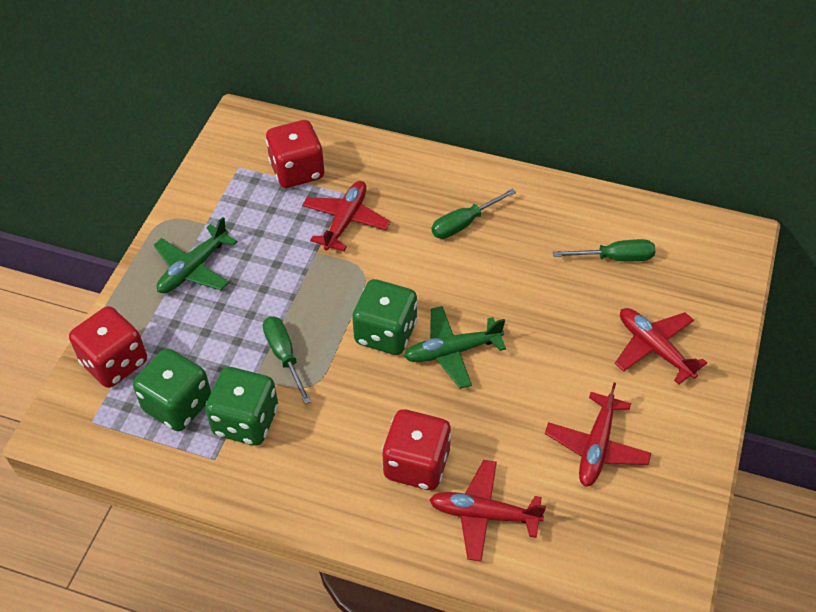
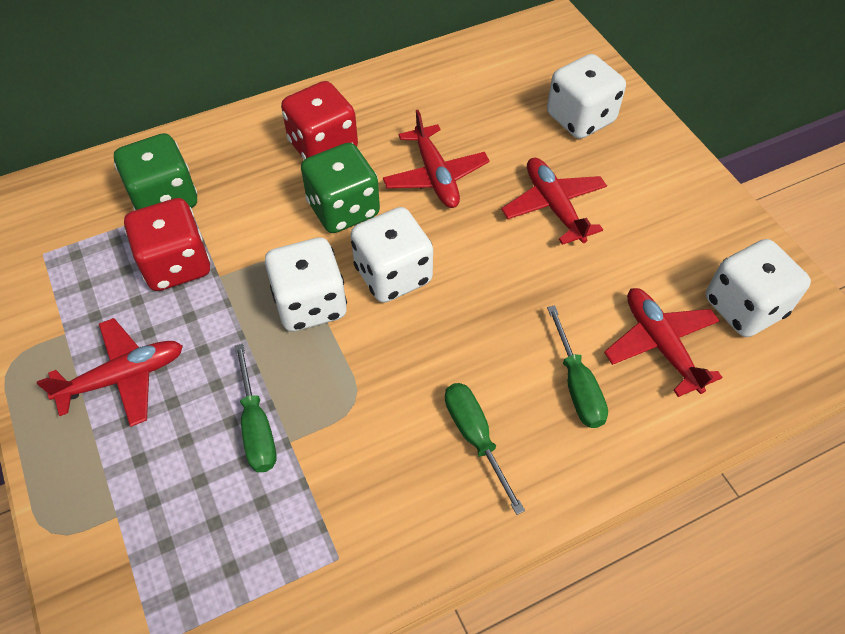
green dice: 3 -> 2
green plane: 2 -> 0
red dice: 3 -> 2
white dice: 0 -> 4

